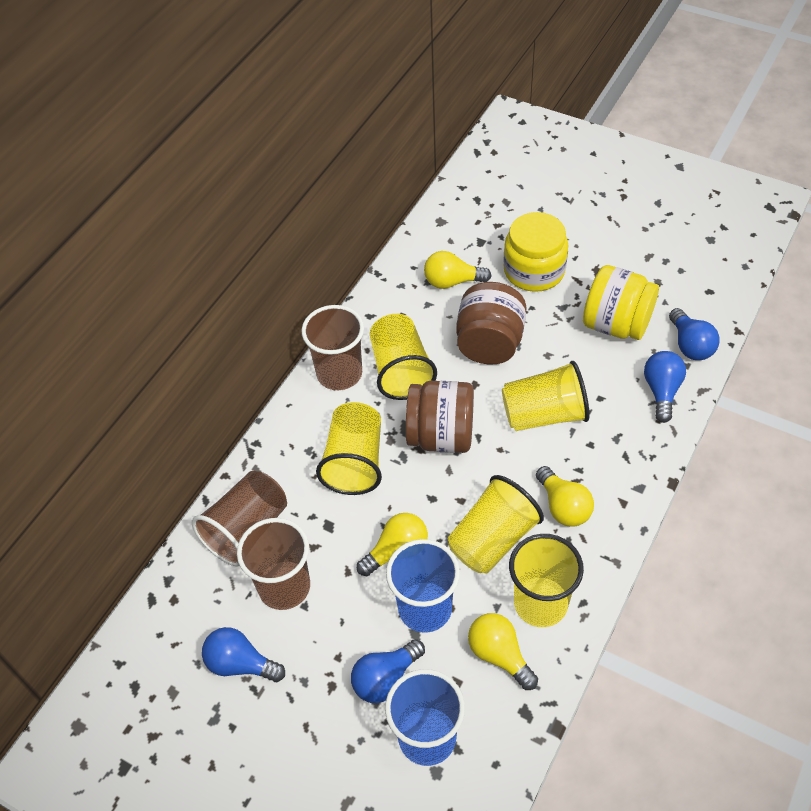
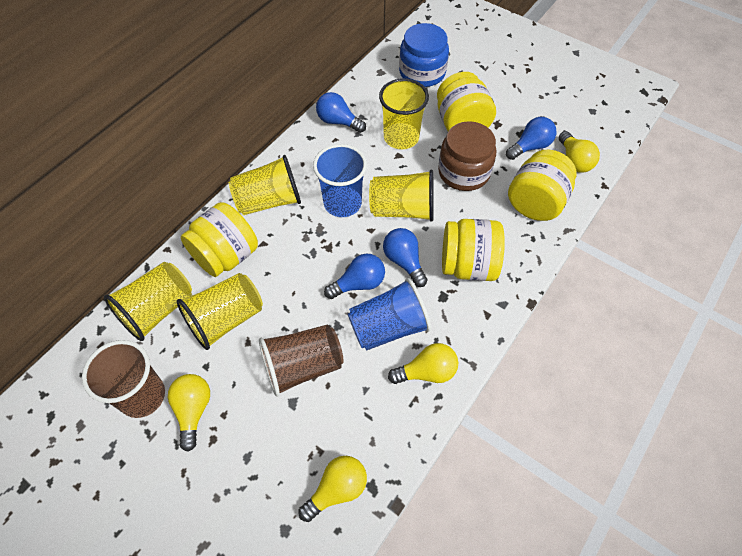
blue jar: 0 -> 1
brown cup: 3 -> 2
brown jar: 2 -> 1
yellow jar: 2 -> 4

